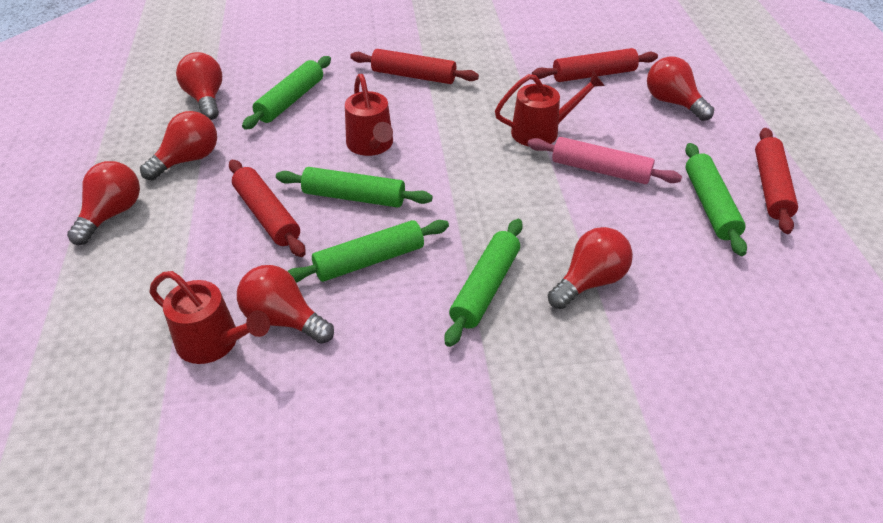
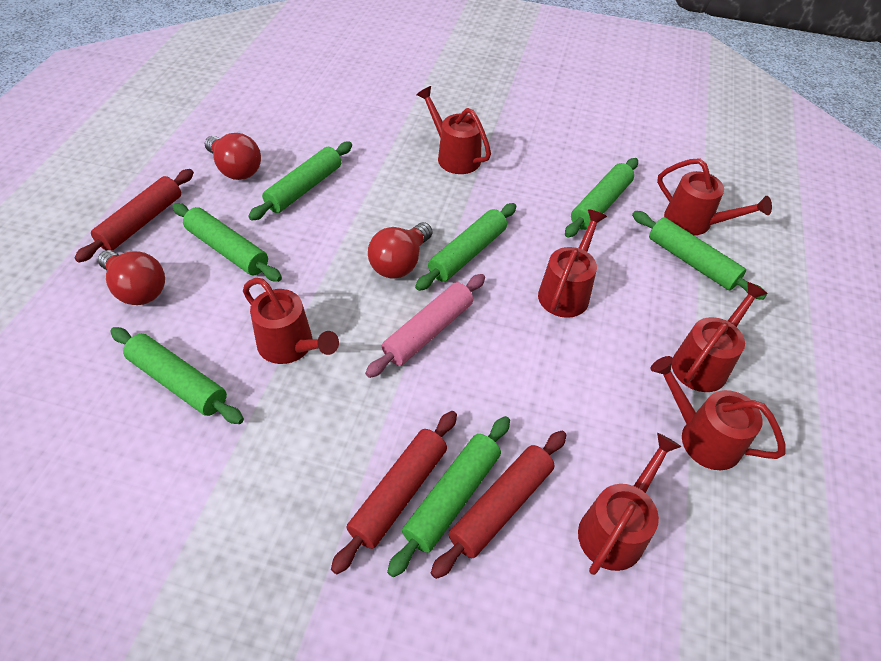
green rolling pin: 5 -> 7
red light bulb: 6 -> 3
red rolling pin: 4 -> 3
red watering can: 3 -> 7

